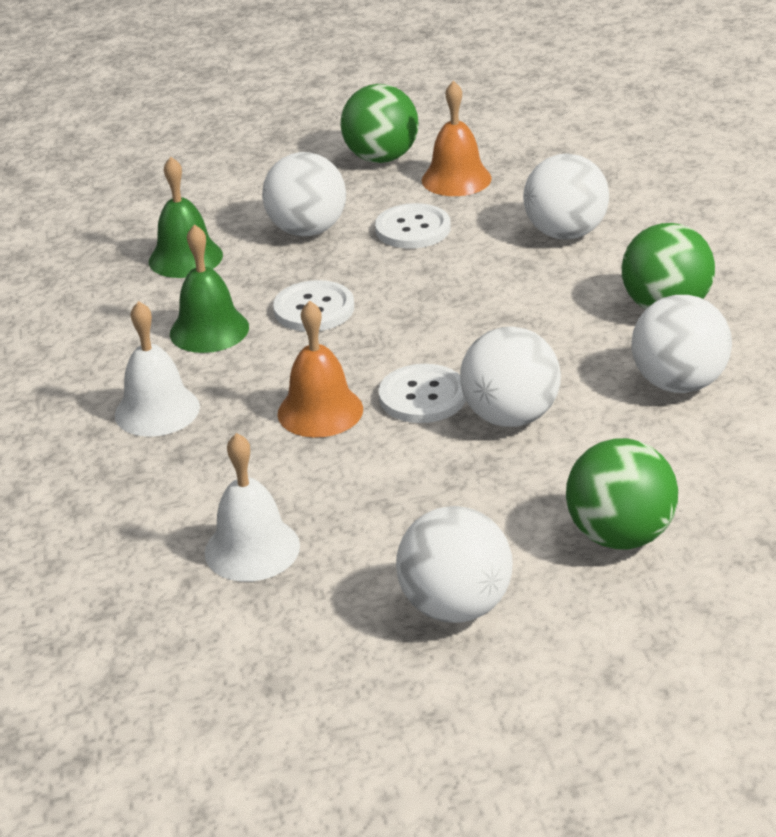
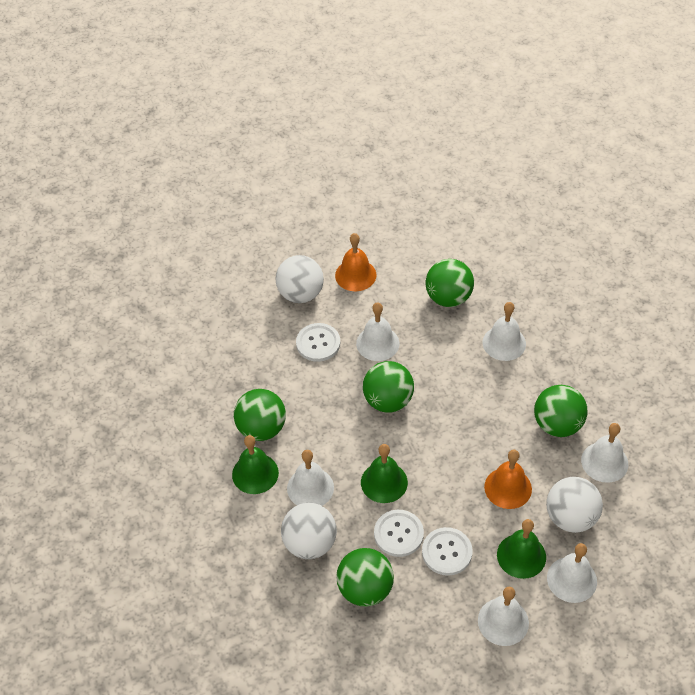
green ball: 3 -> 5
green bell: 2 -> 3
white ball: 5 -> 3
white bell: 2 -> 6

